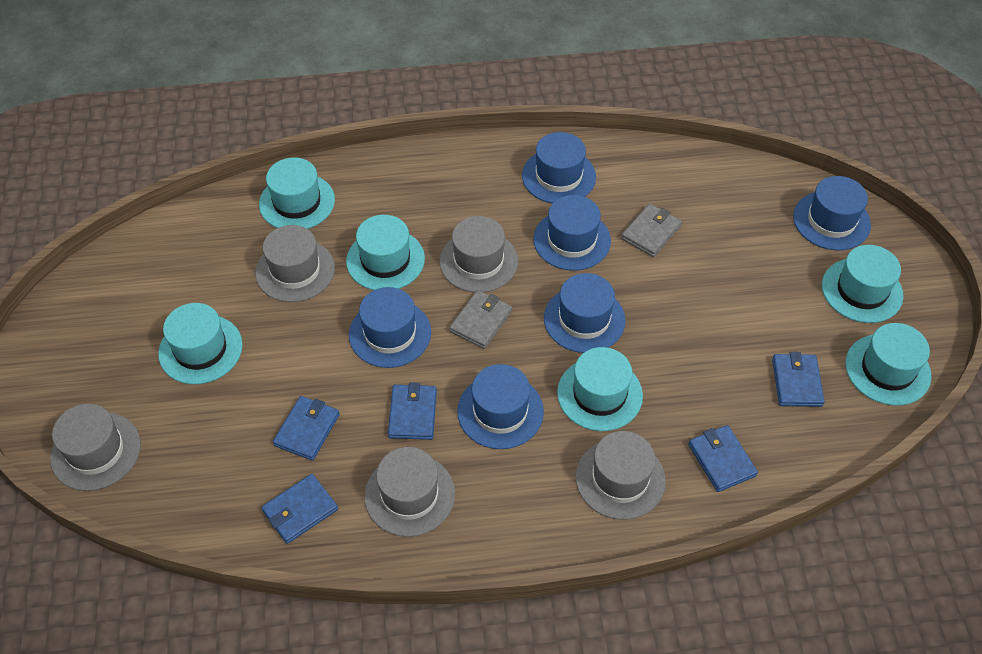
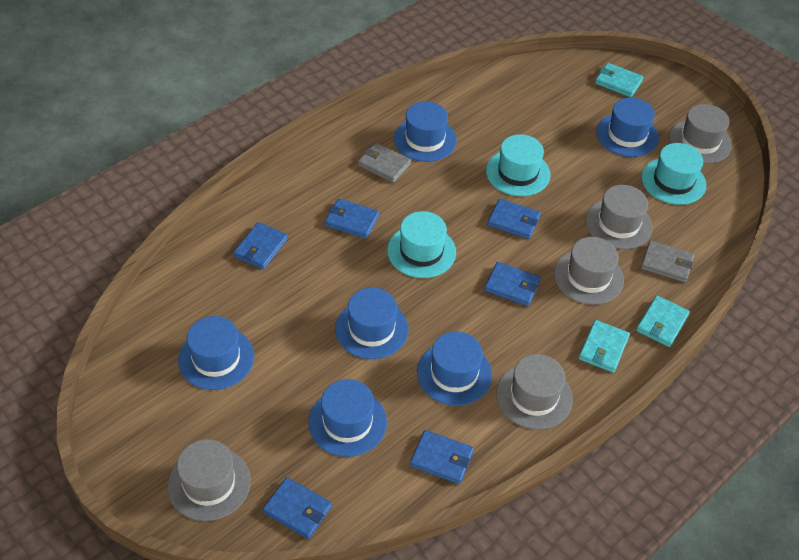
blue wallet: 5 -> 6
turquoise hat: 6 -> 3
turquoise wallet: 0 -> 3

